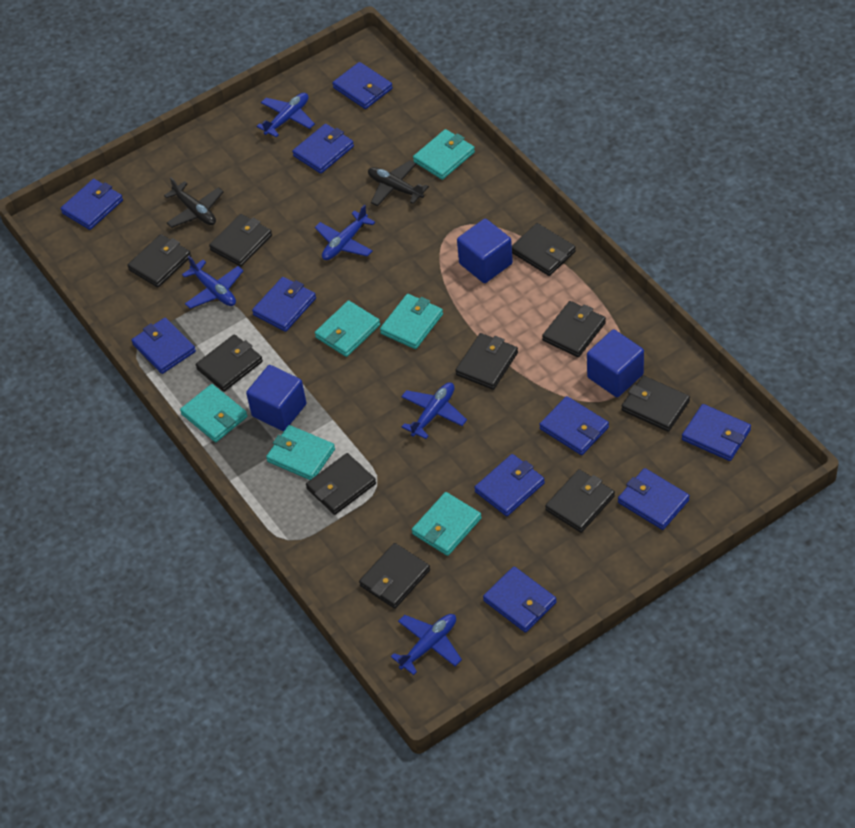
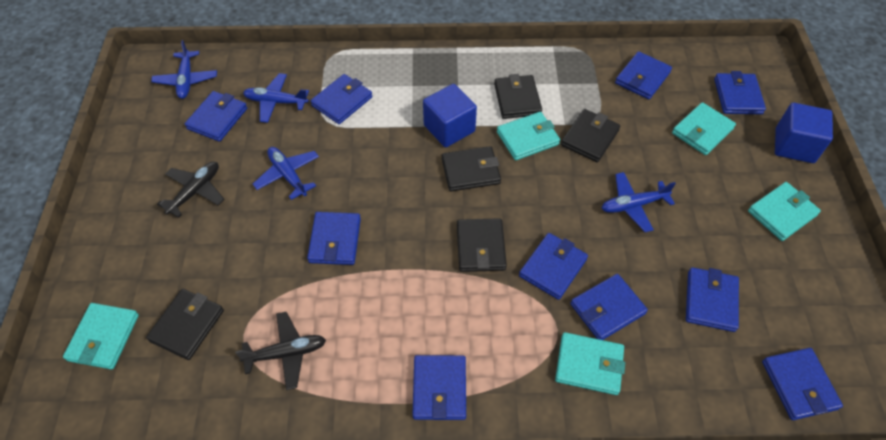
black wallet: 10 -> 5
blue cube: 3 -> 2
blue plane: 5 -> 4
turquoise wallet: 6 -> 5

